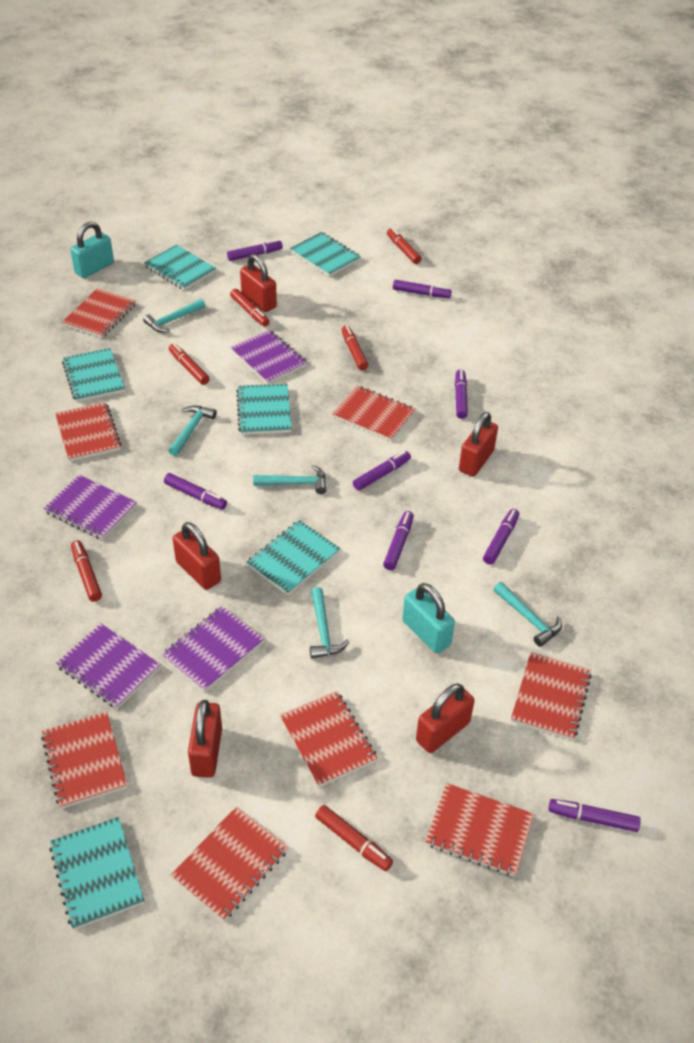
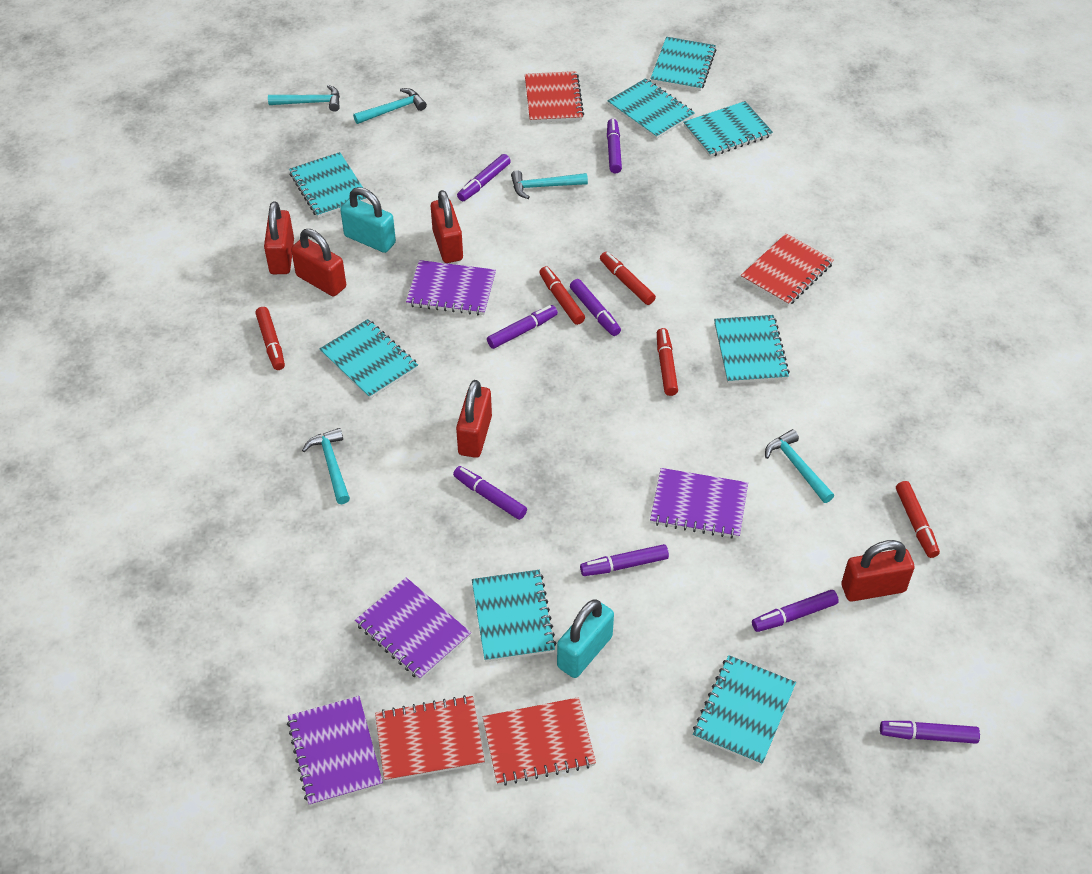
red marker: 6 -> 5
red notebook: 8 -> 4
turquoise notebook: 6 -> 8

